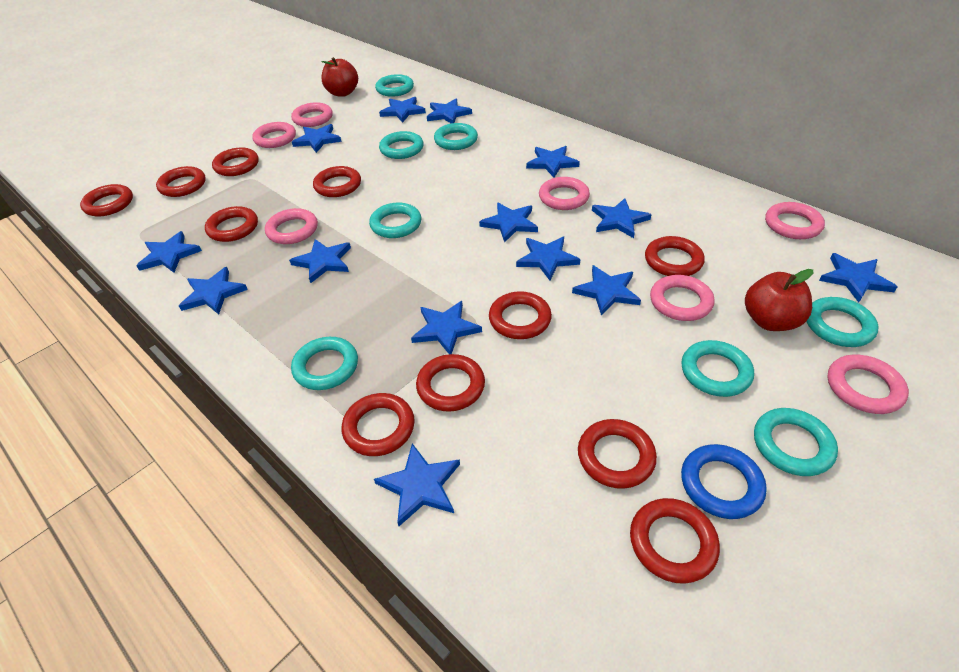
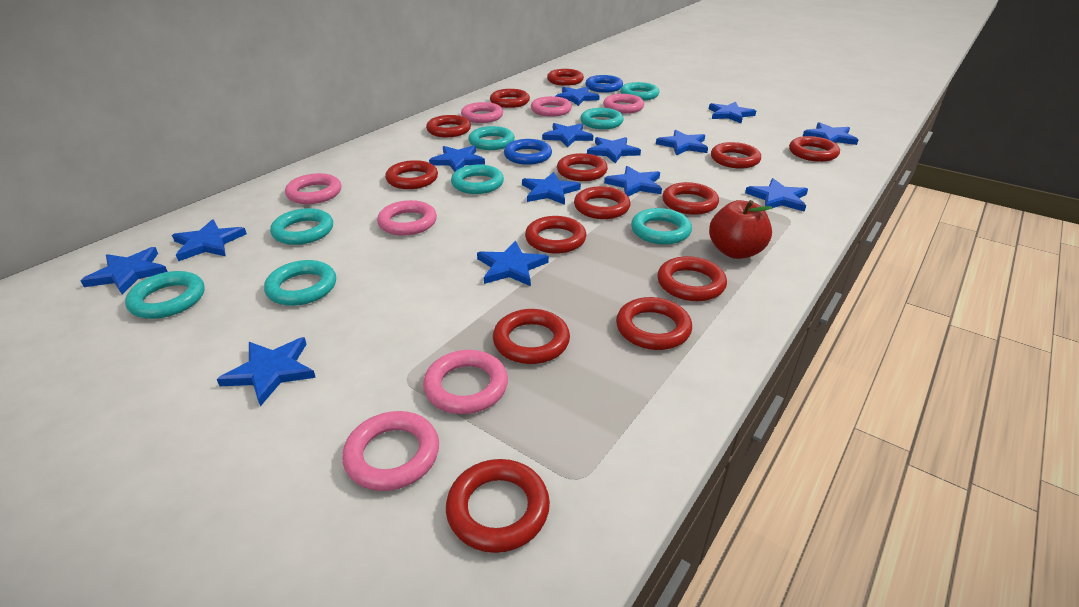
blue ring: 1 -> 2
red apple: 2 -> 1
red ring: 11 -> 14

